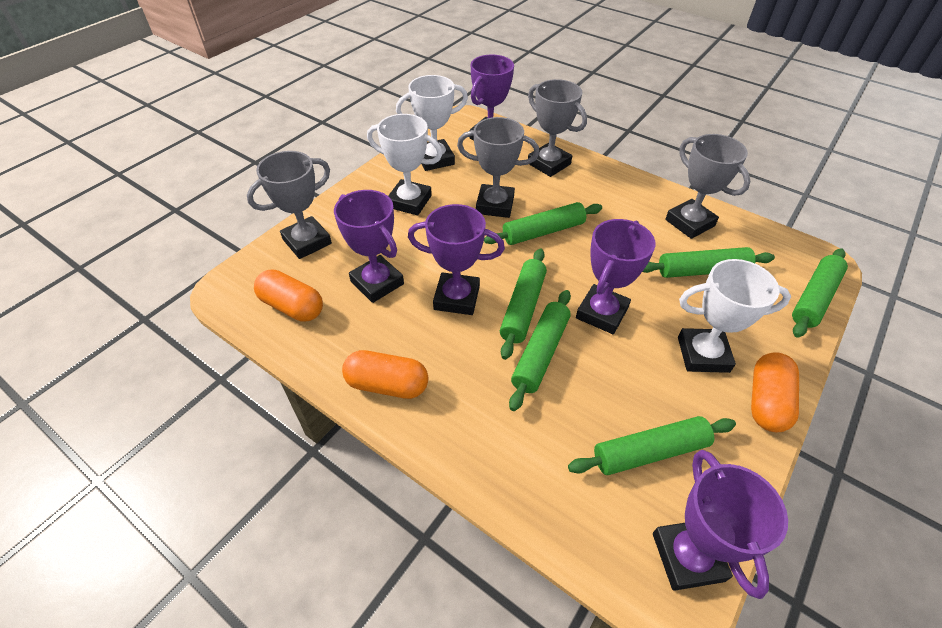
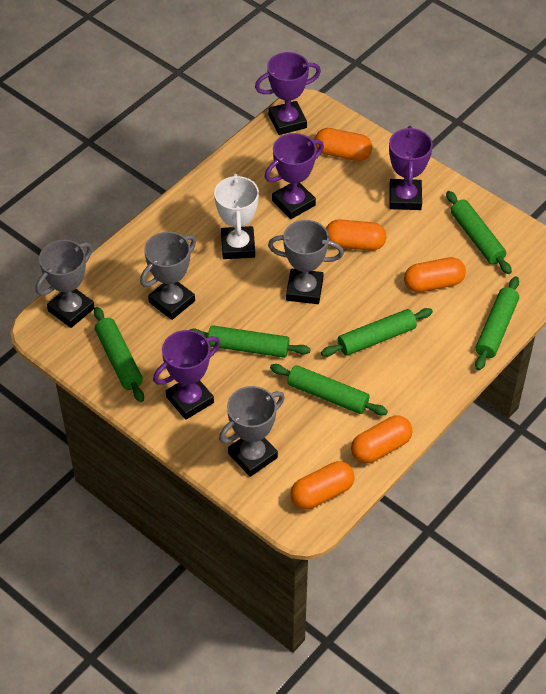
orange capsule: 3 -> 5
purple trophy: 5 -> 4
white trophy: 3 -> 1

